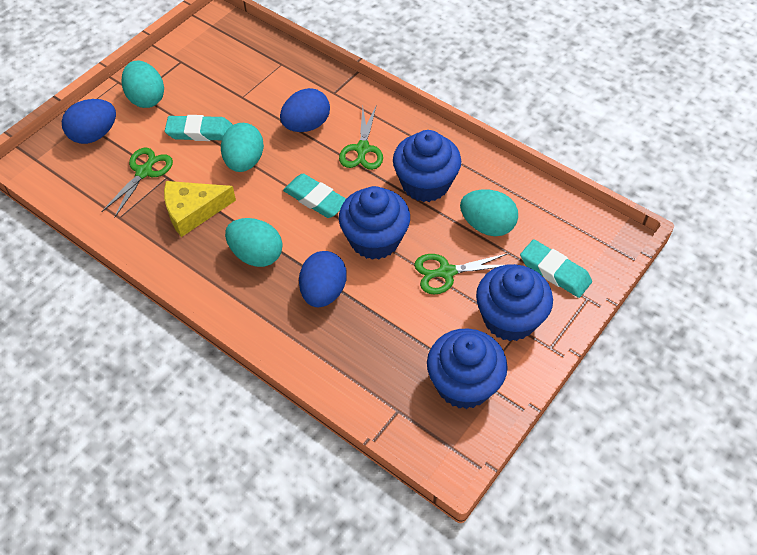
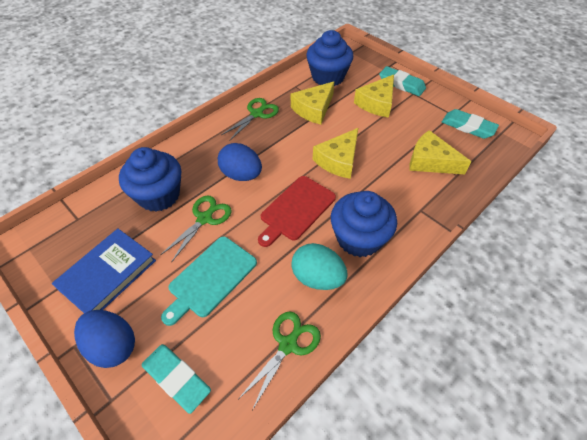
blue book: 0 -> 1
blue cupcake: 4 -> 3
blue egg: 3 -> 2
red cutting board: 0 -> 1
turquoise cutting board: 0 -> 1
turquoise egg: 4 -> 1
yellow cheese: 1 -> 4

